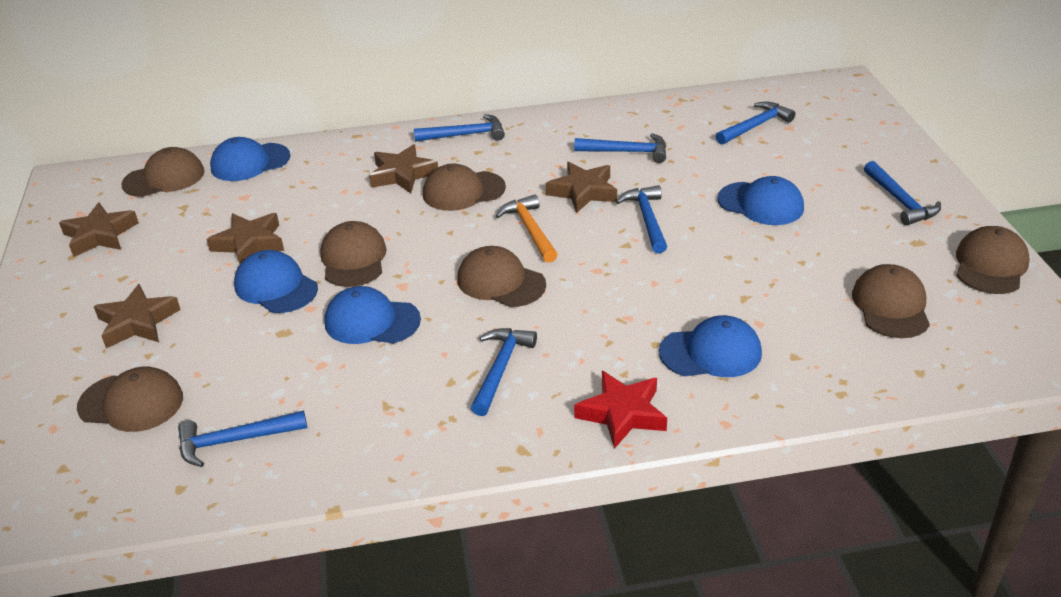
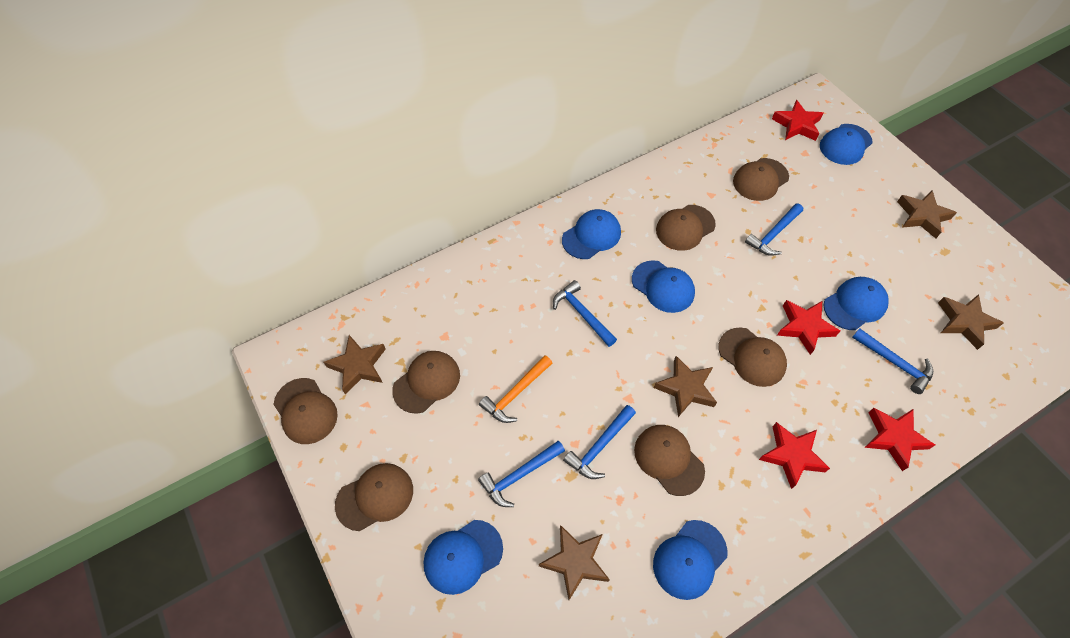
blue cap: 5 -> 6
blue hammer: 7 -> 5
red star: 1 -> 4

